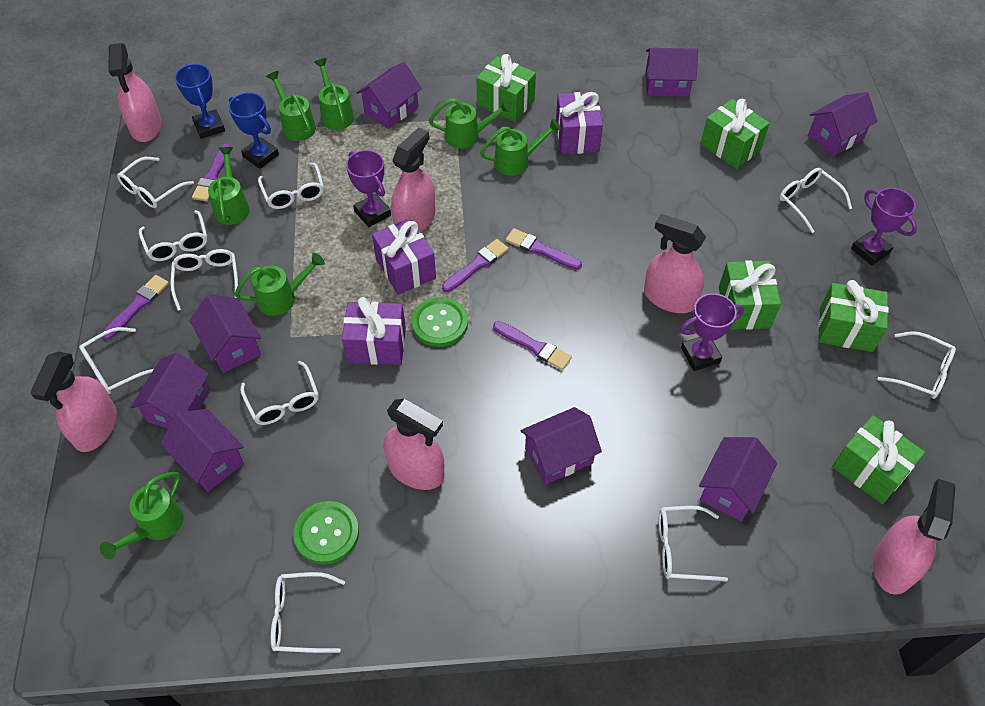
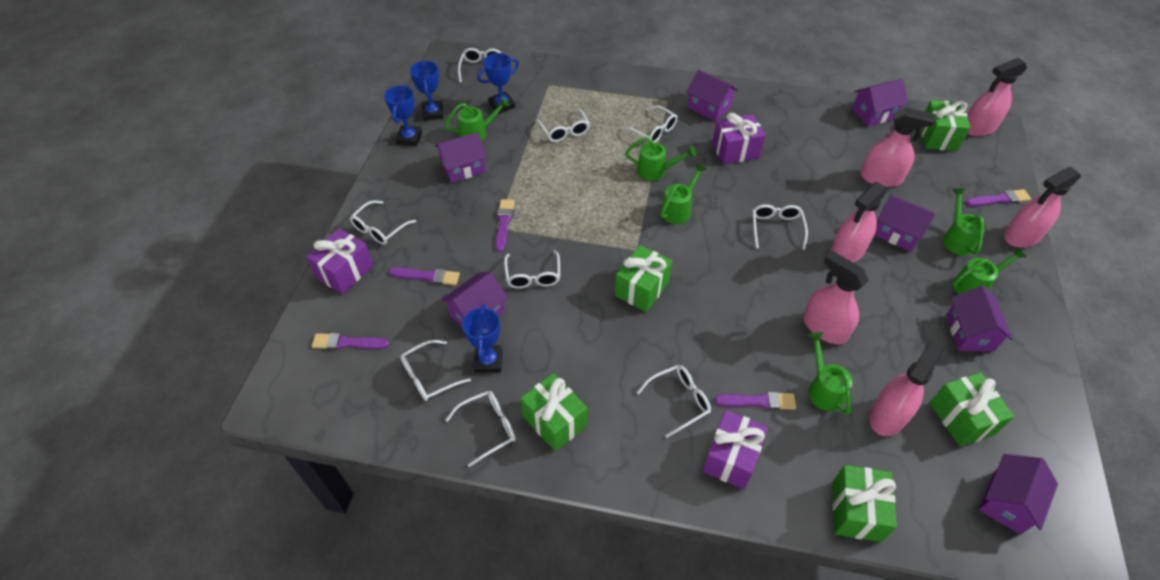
blue trophy: 2 -> 4
green button: 2 -> 0
green watering can: 7 -> 6
purple house: 8 -> 7
purple trophy: 3 -> 0
white glasses: 10 -> 9

